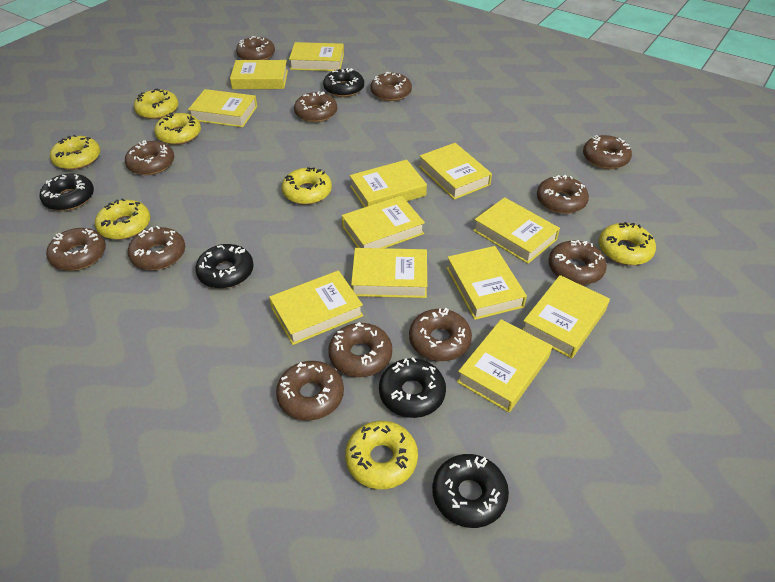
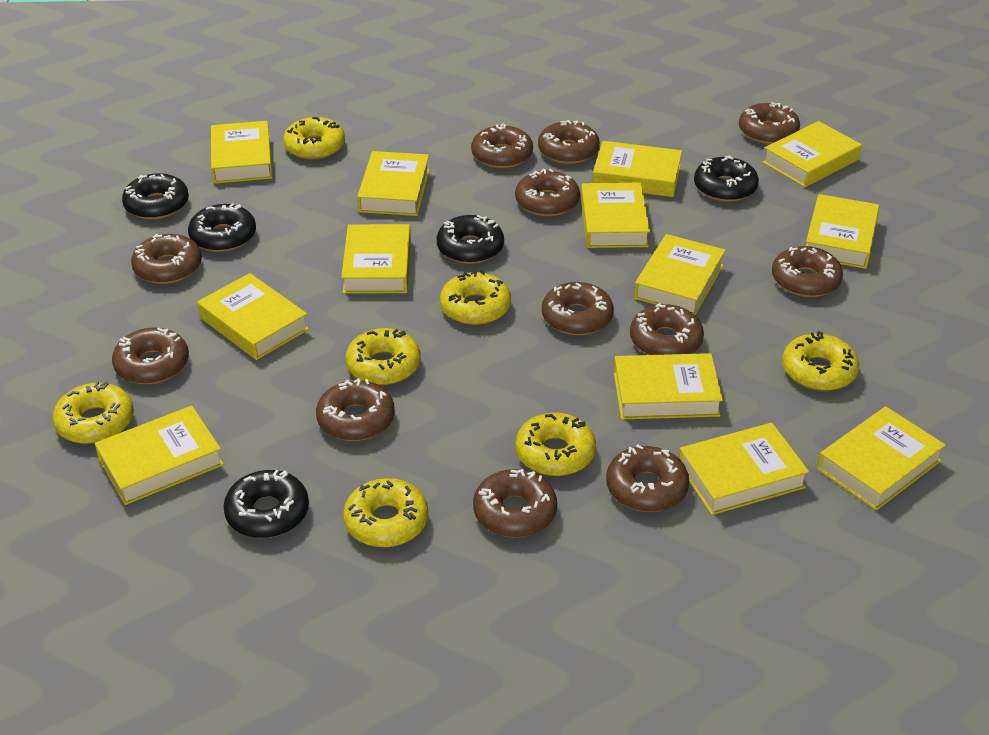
yellow book: 12 -> 13

